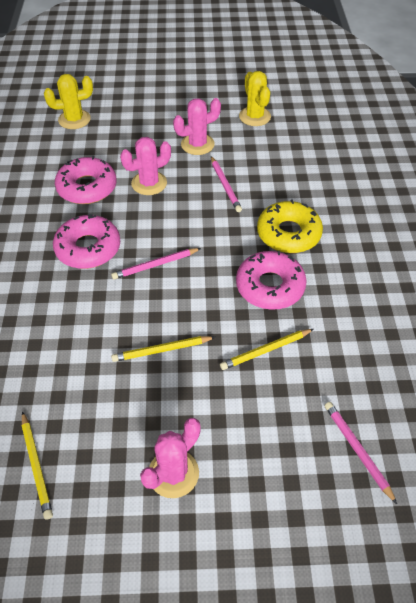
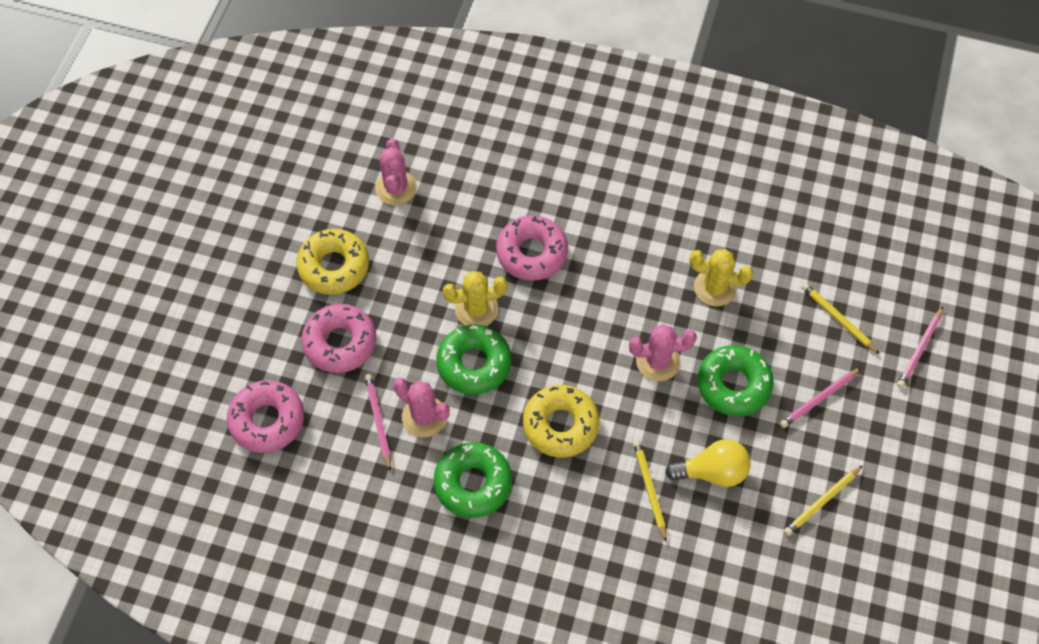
green donut: 0 -> 3
yellow donut: 1 -> 2
yellow light bulb: 0 -> 1

